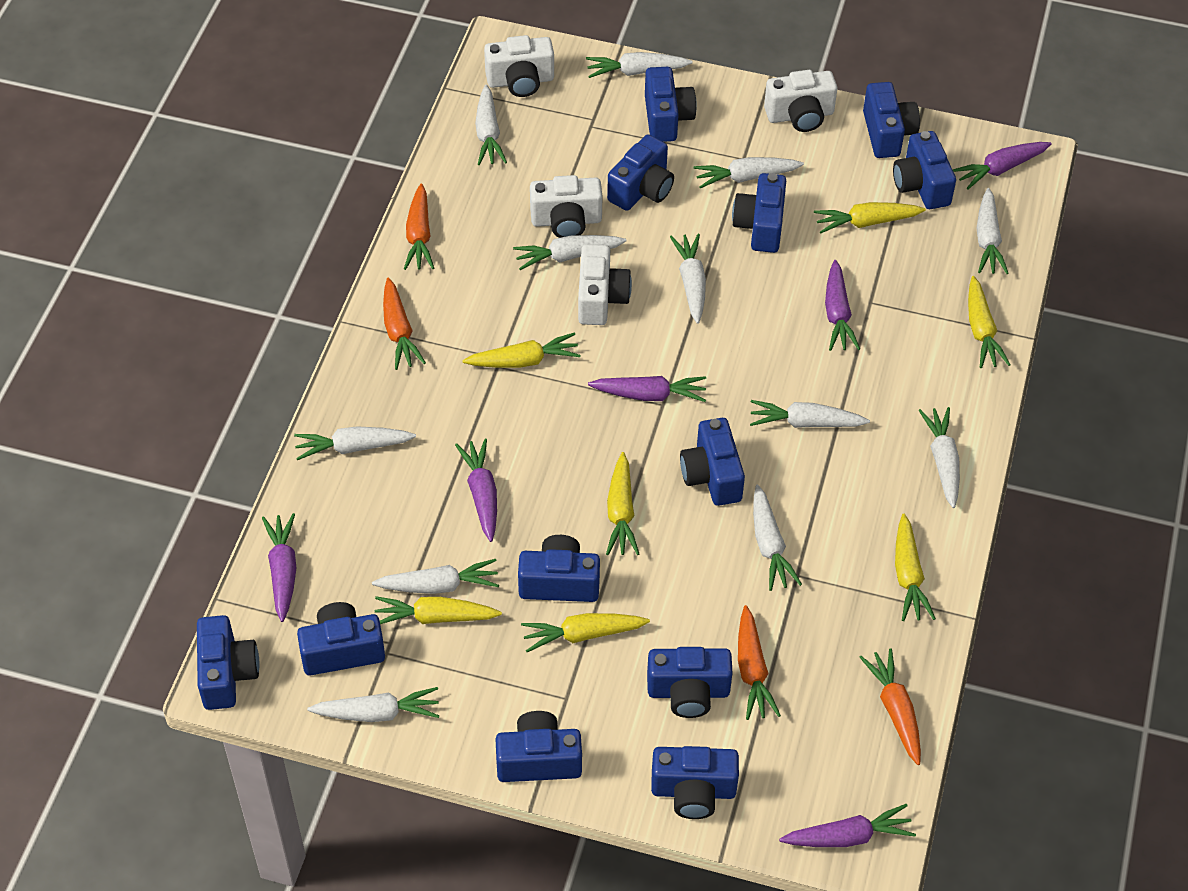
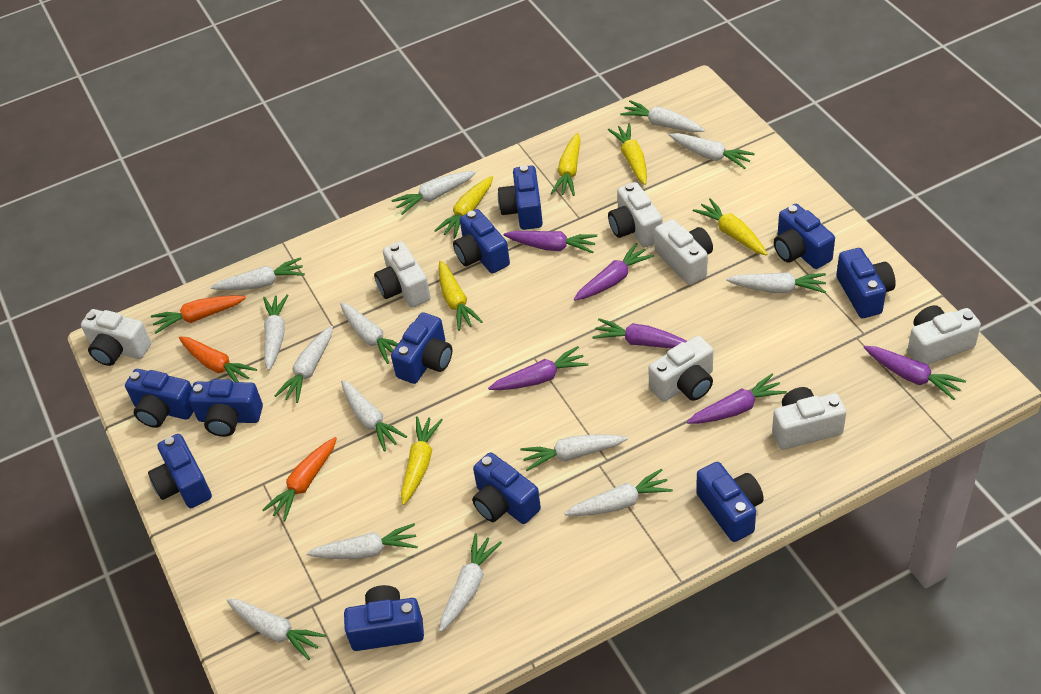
blue camera: 12 -> 11
orange carrot: 4 -> 3
white camera: 4 -> 7
white carrot: 12 -> 14
yellow carrot: 7 -> 6

